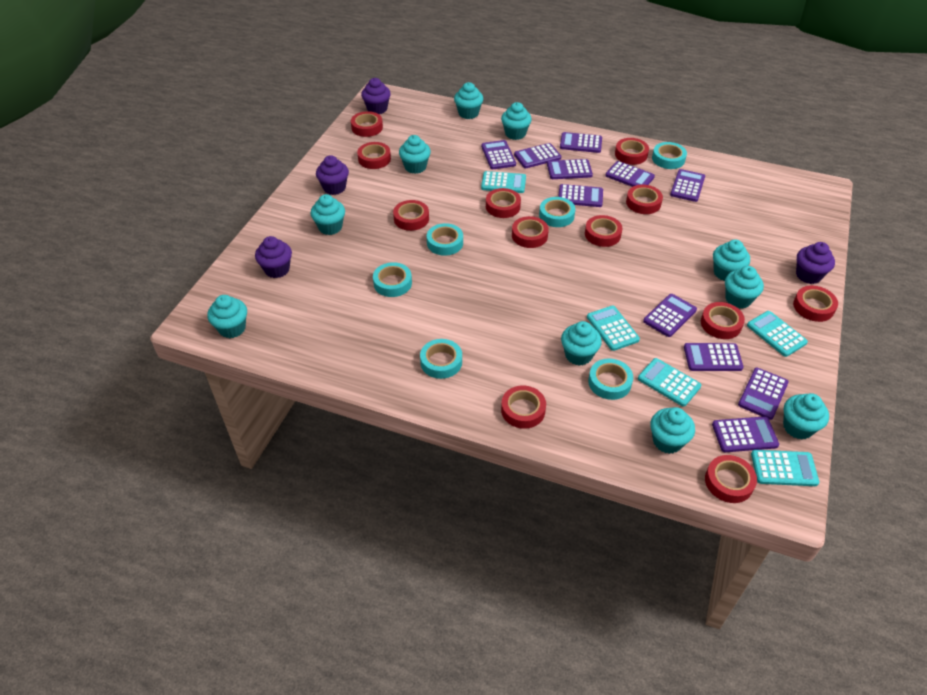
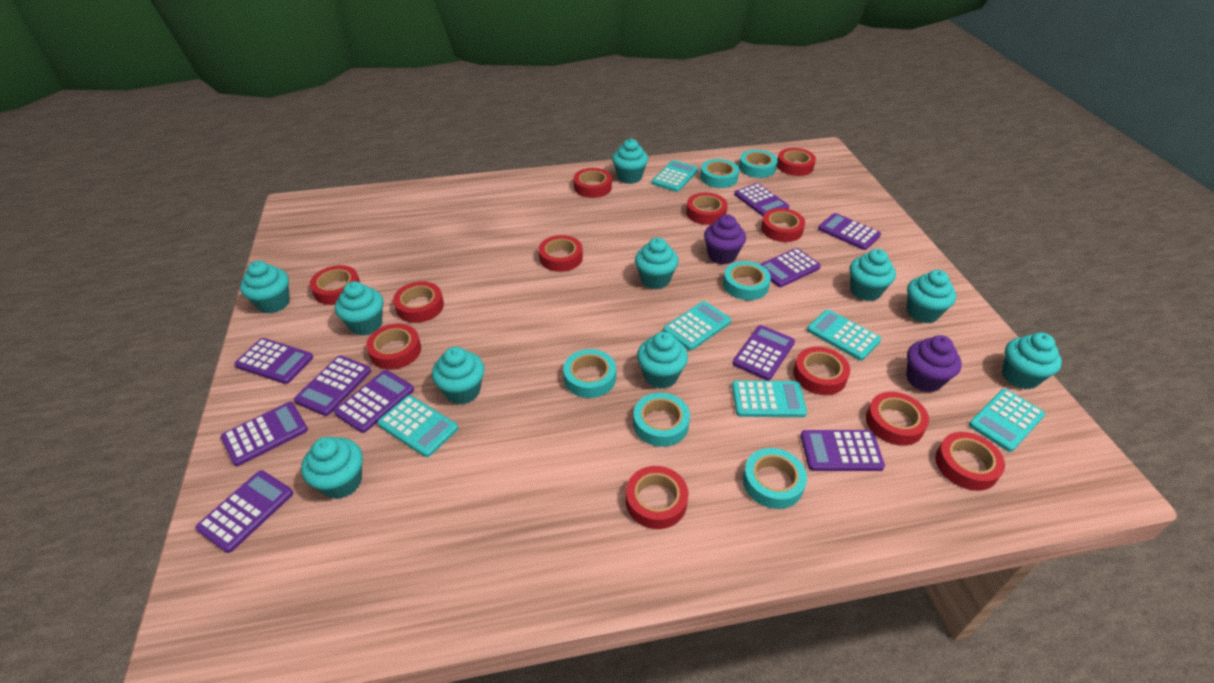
purple calculator: 11 -> 10
purple cupcake: 4 -> 2
turquoise calculator: 5 -> 6

